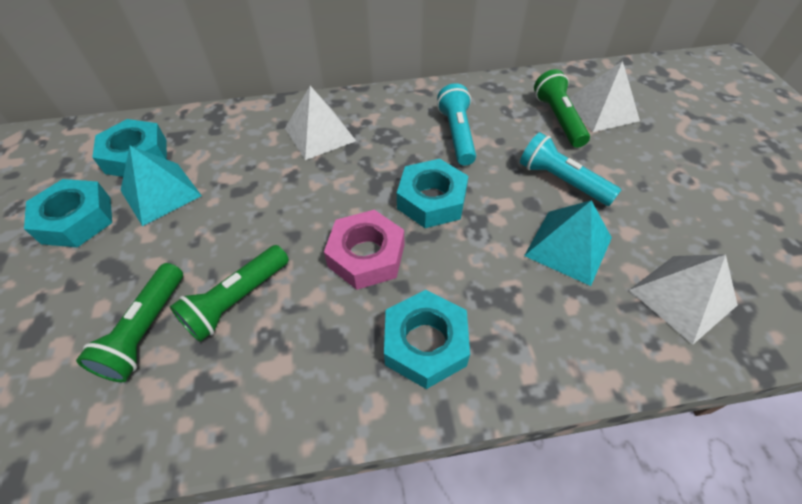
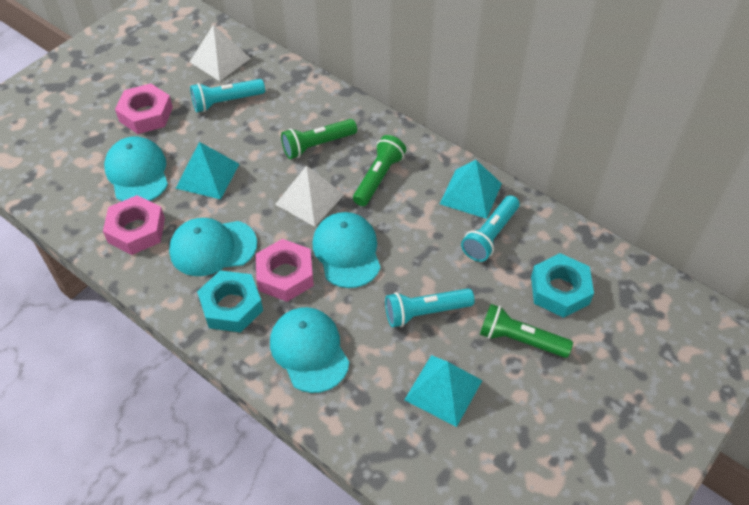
pink nut: 1 -> 3
turquoise cap: 0 -> 4
turquoise flashlight: 2 -> 3
turquoise nut: 4 -> 2
turquoise pyramid: 2 -> 3
white pyramid: 3 -> 2

